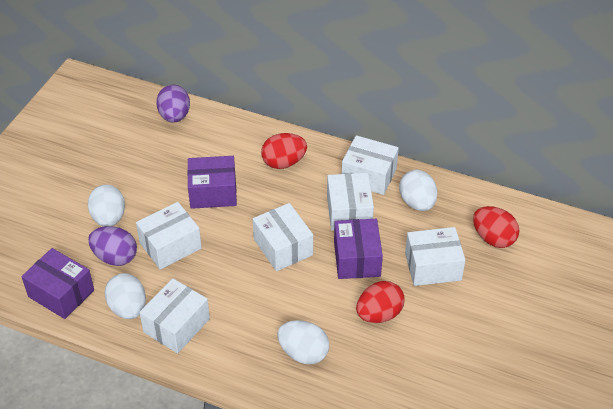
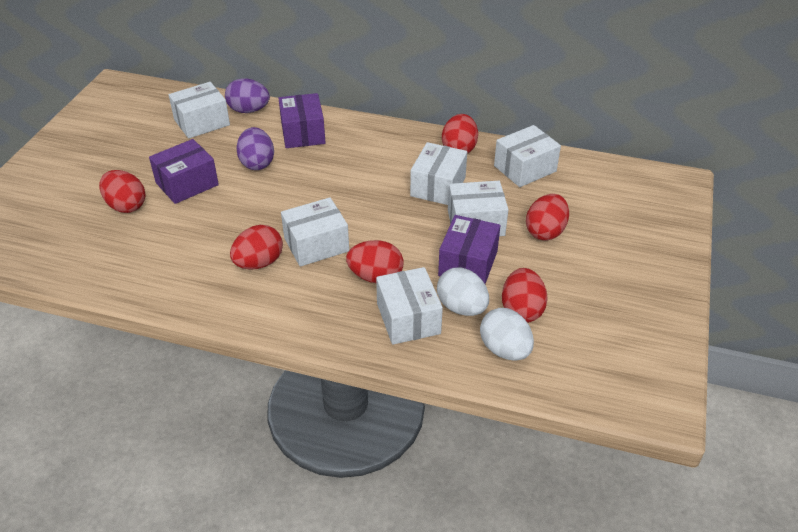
red egg: 3 -> 6
white egg: 4 -> 2

